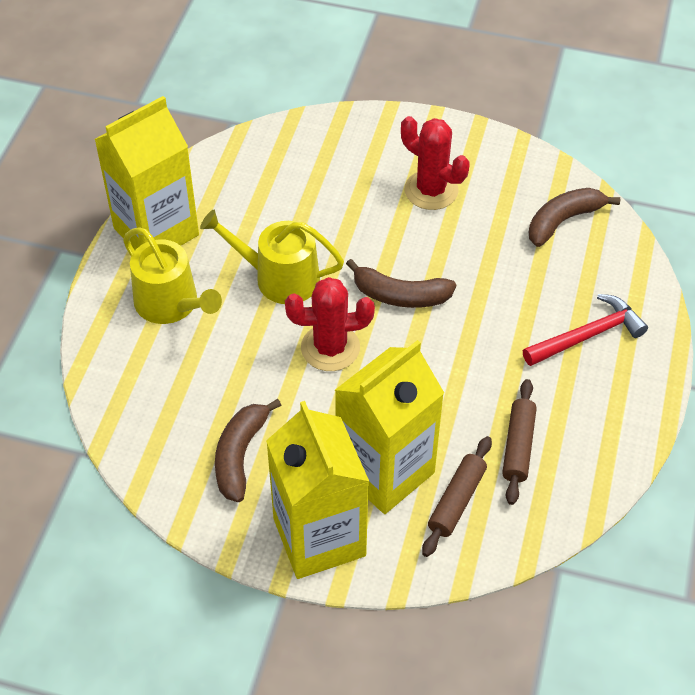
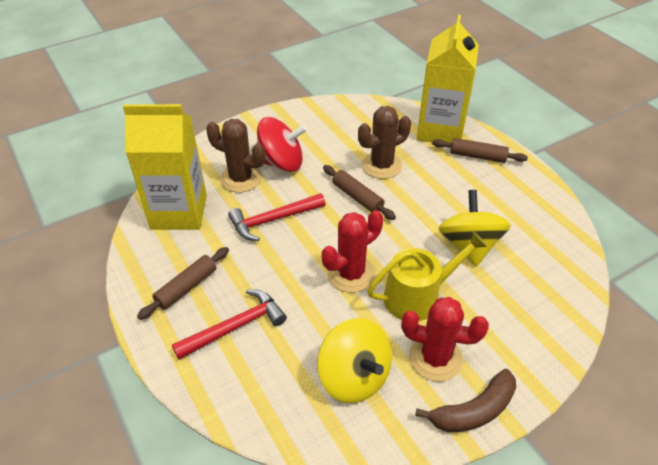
brown banana: 3 -> 1
brown cactus: 0 -> 2
brown rolling pin: 2 -> 3
red hammer: 1 -> 2
red spinning top: 0 -> 1
yellow carton: 3 -> 2
yellow spinning top: 0 -> 2
yellow watering can: 2 -> 1

